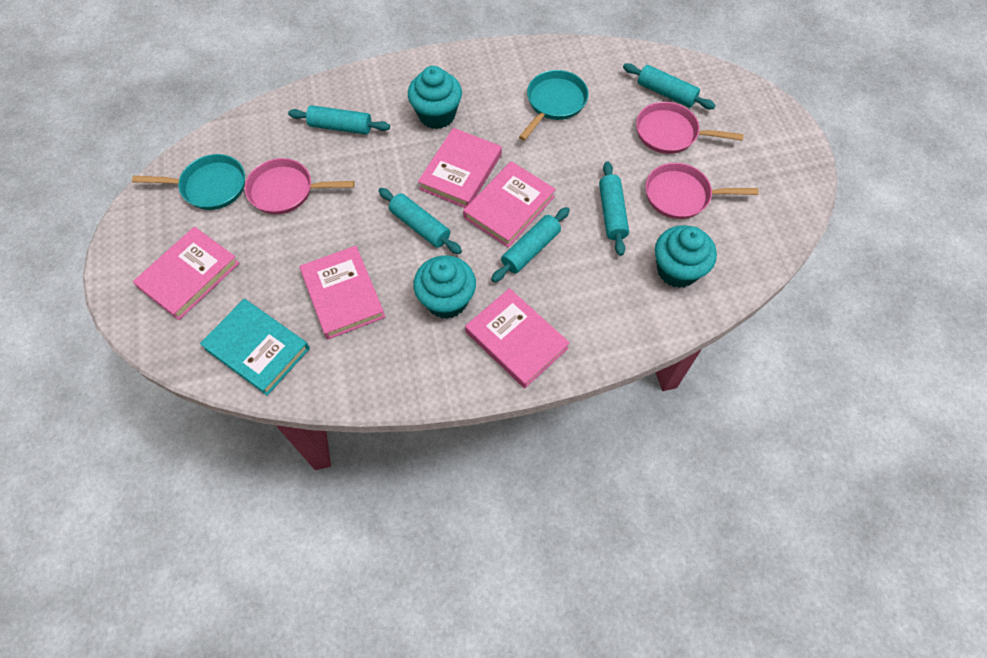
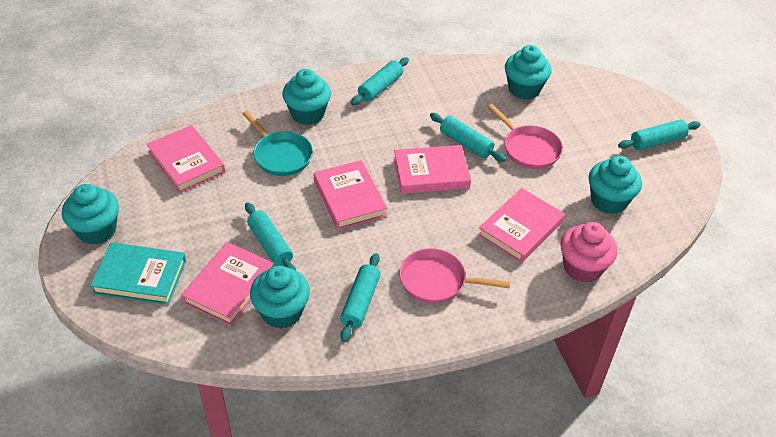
pink cupcake: 0 -> 1
pink pan: 3 -> 2
turquoise cupcake: 3 -> 5
turquoise pan: 2 -> 1

